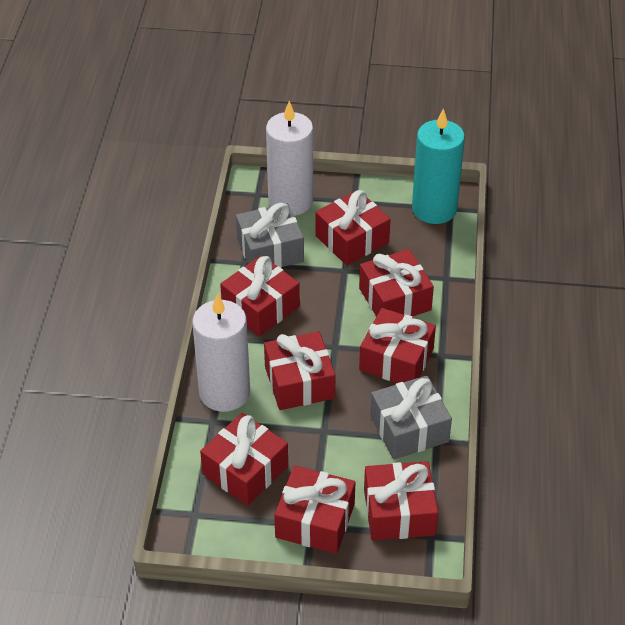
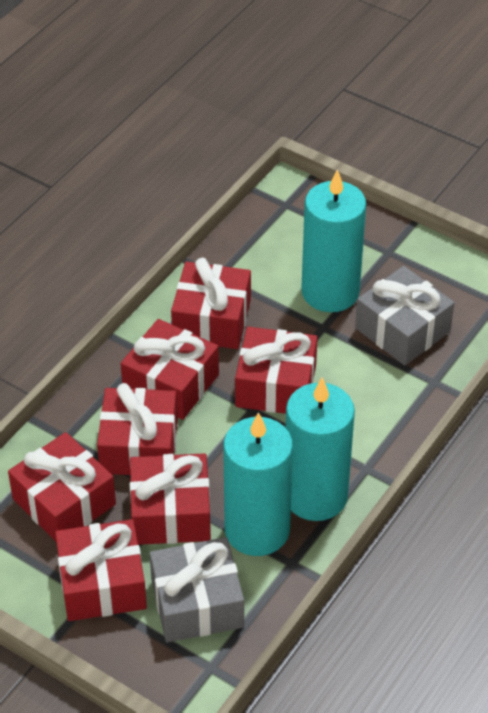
red gift: 8 -> 7
turquoise candle: 1 -> 3
white candle: 2 -> 0

